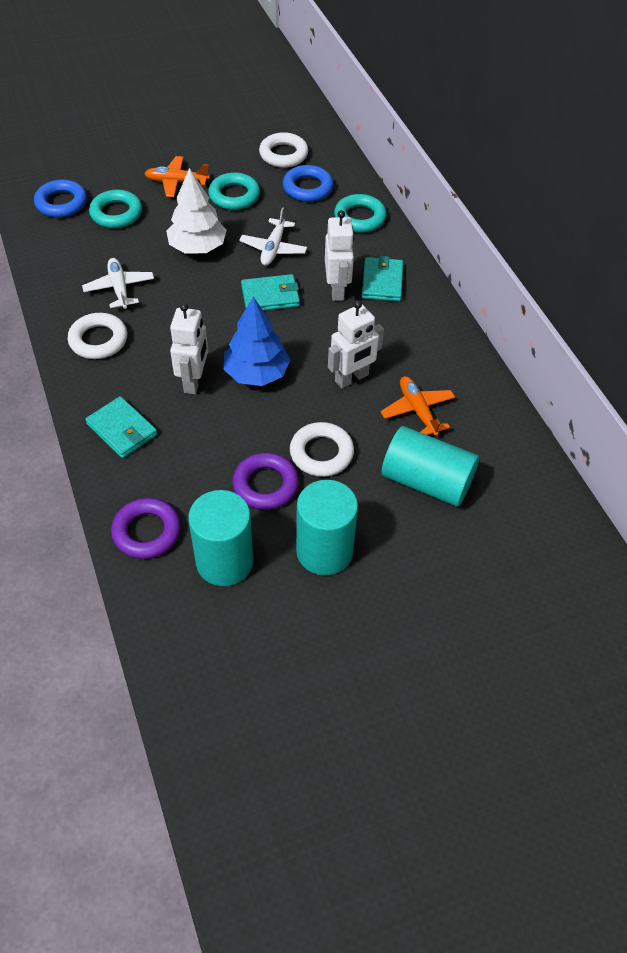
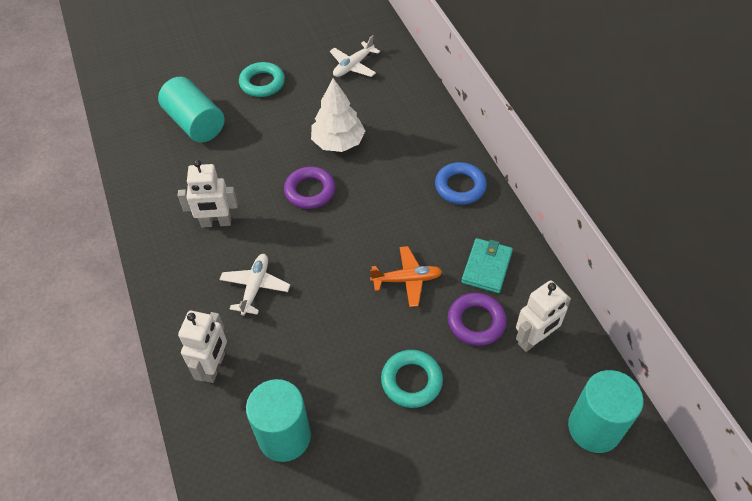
blue ring: 2 -> 1
blue tree: 1 -> 0
orange plane: 2 -> 1
turquoise ring: 3 -> 2
turquoise wallet: 3 -> 1
white ring: 3 -> 0

